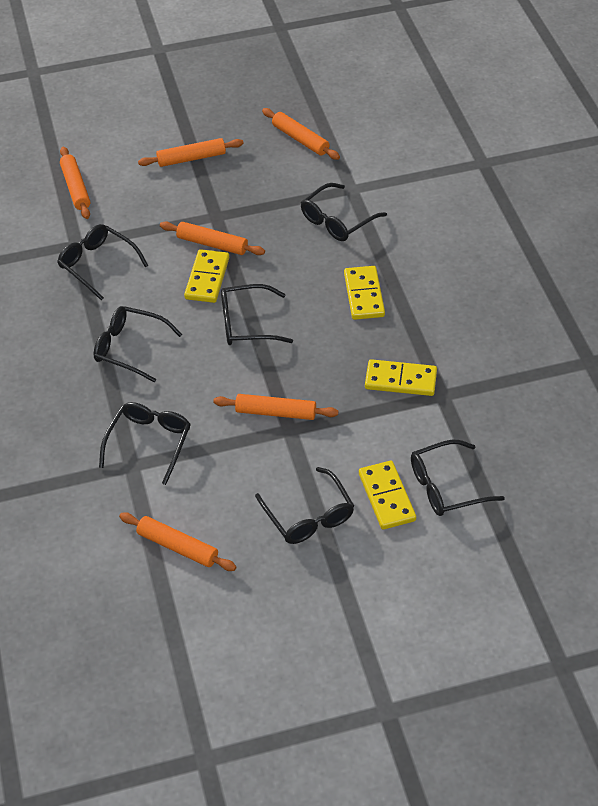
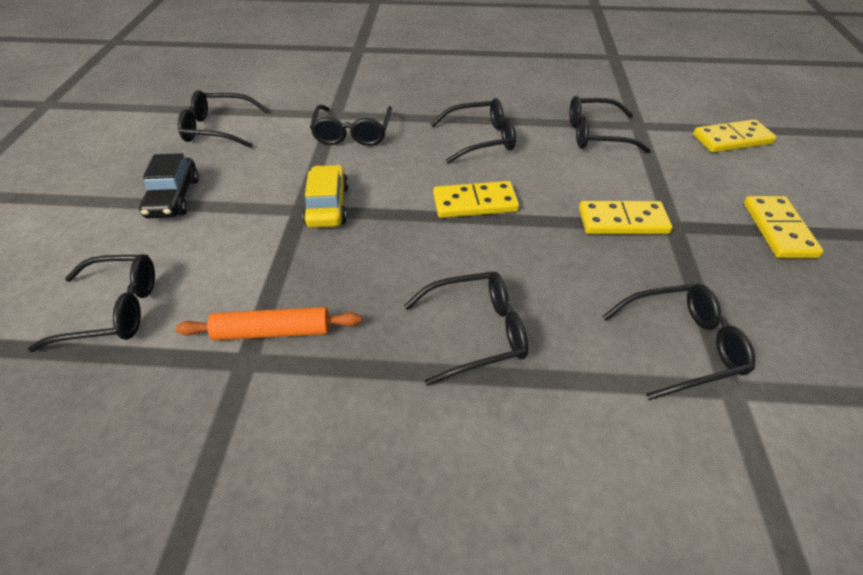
black car: 0 -> 1
orange rolling pin: 6 -> 1
yellow car: 0 -> 1

